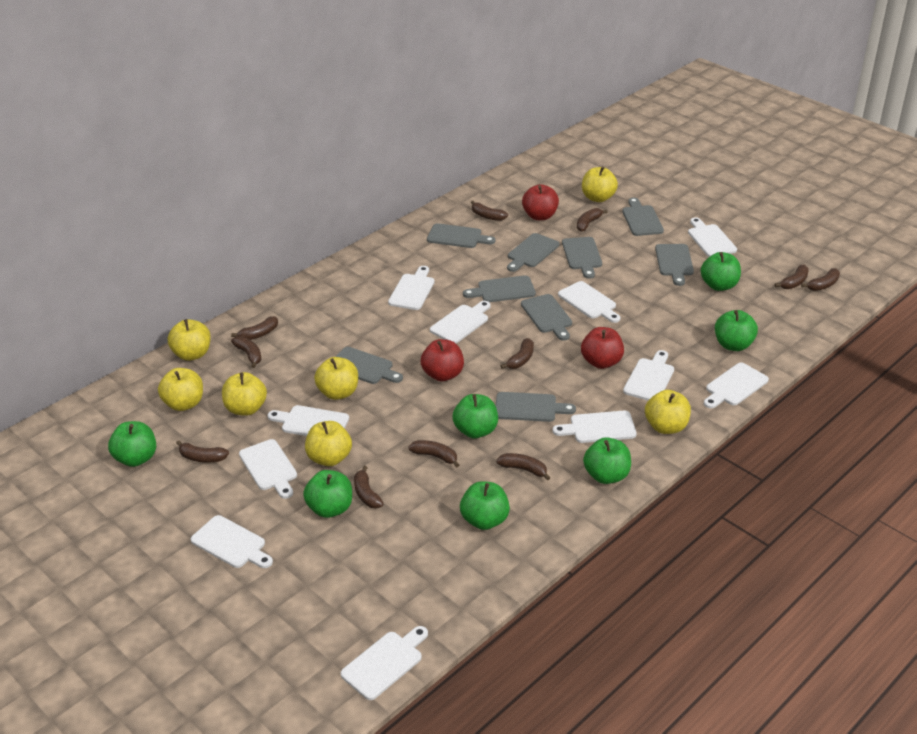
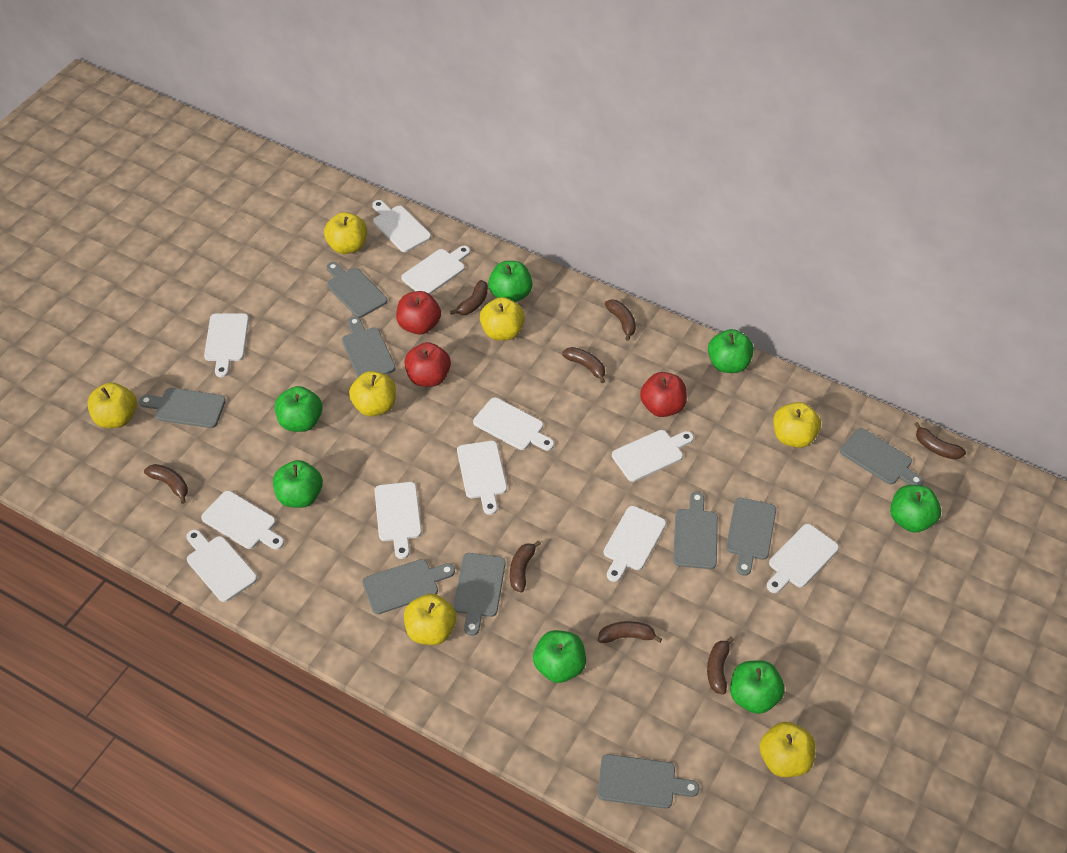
brown banana: 11 -> 8

